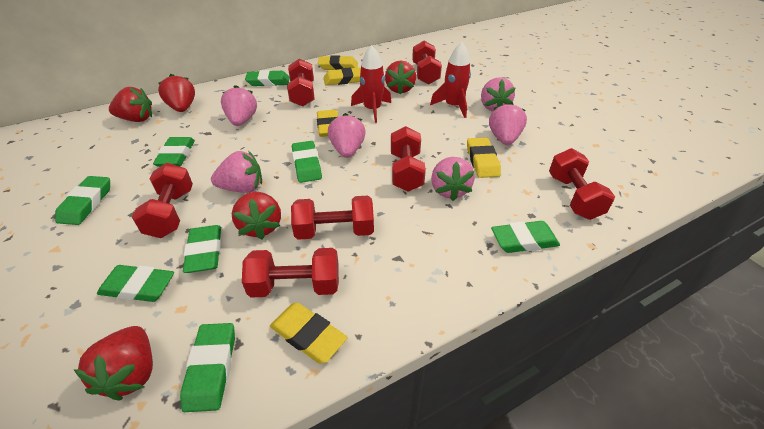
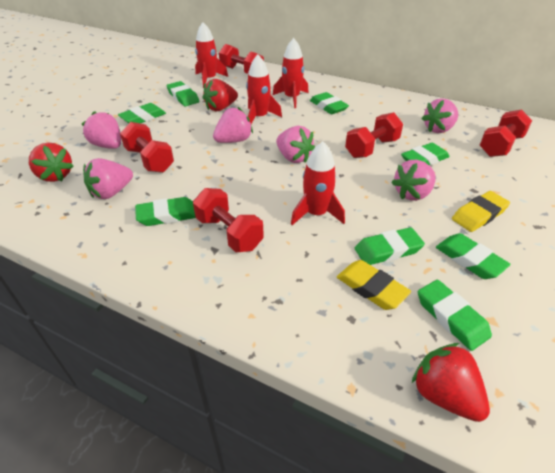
red dumbbell: 7 -> 5
red rocket: 2 -> 4
red strawberry: 5 -> 3
yellow eraser: 5 -> 2

